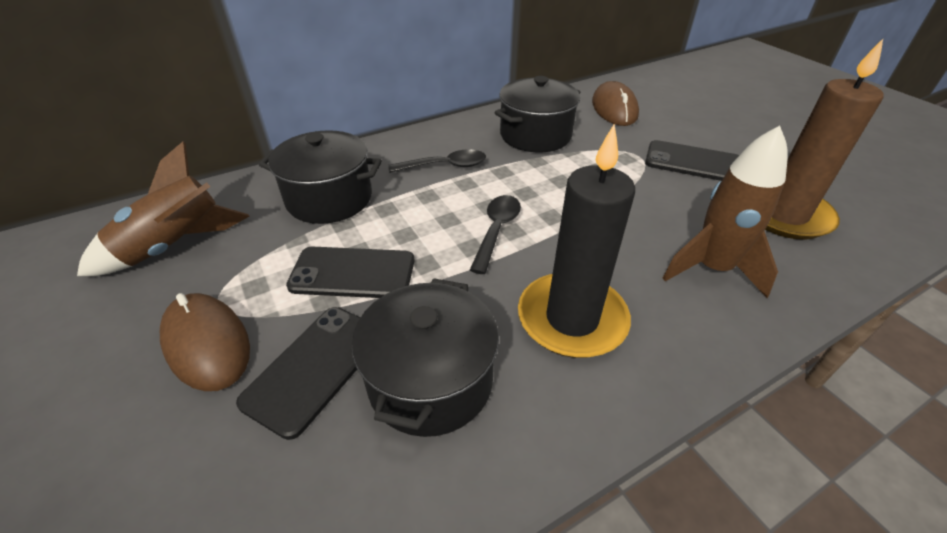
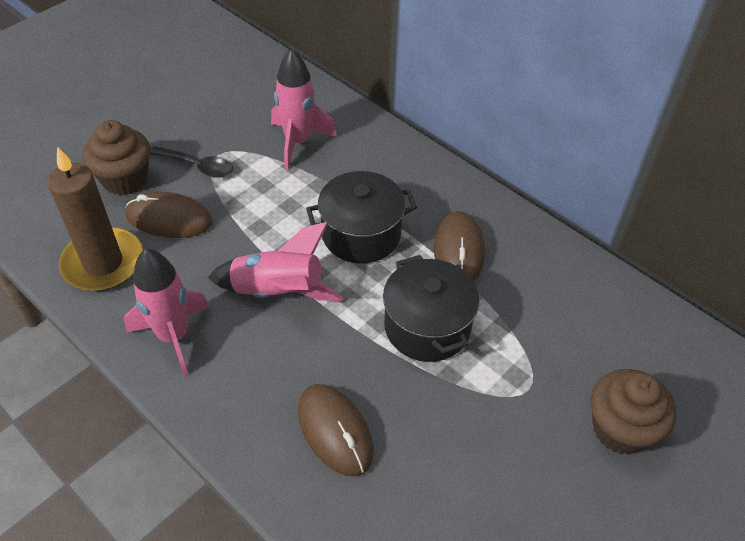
black candle: 1 -> 0
black phone: 3 -> 0
black pot: 3 -> 2
black spoon: 2 -> 1
brown cupcake: 0 -> 2
brown mouse: 2 -> 3
brown rocket: 2 -> 0
pink rocket: 0 -> 3

